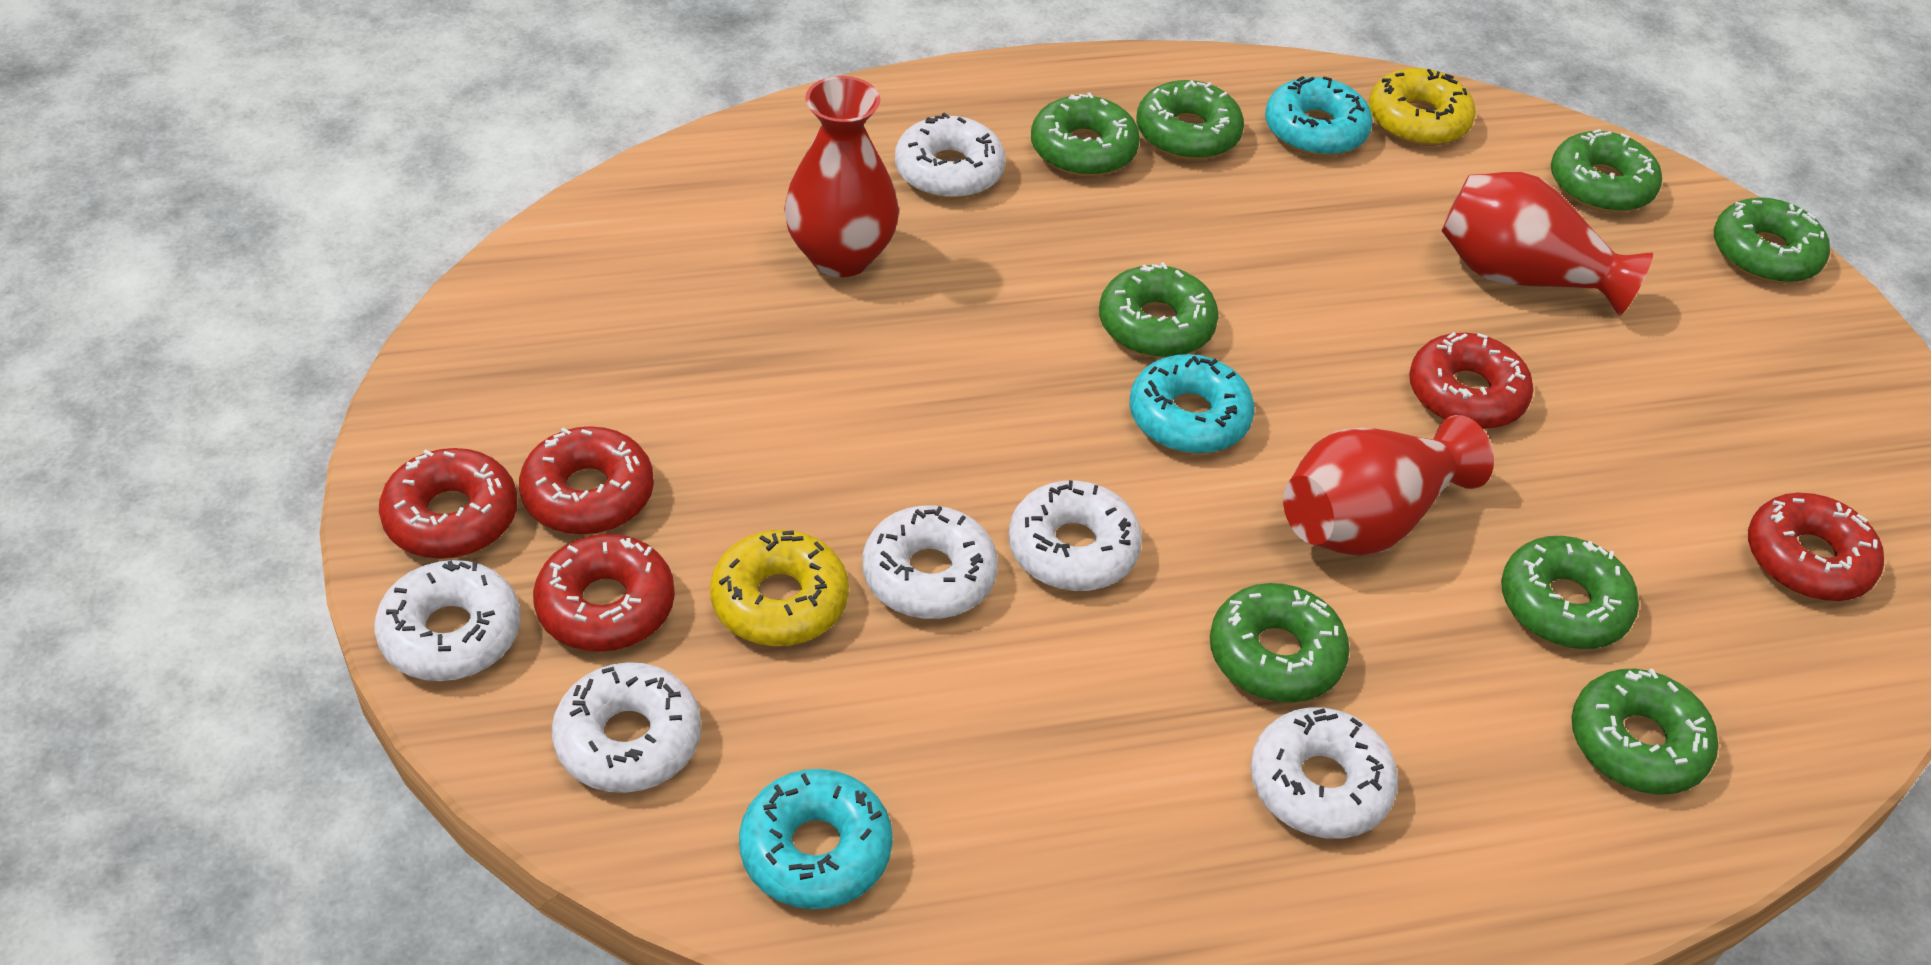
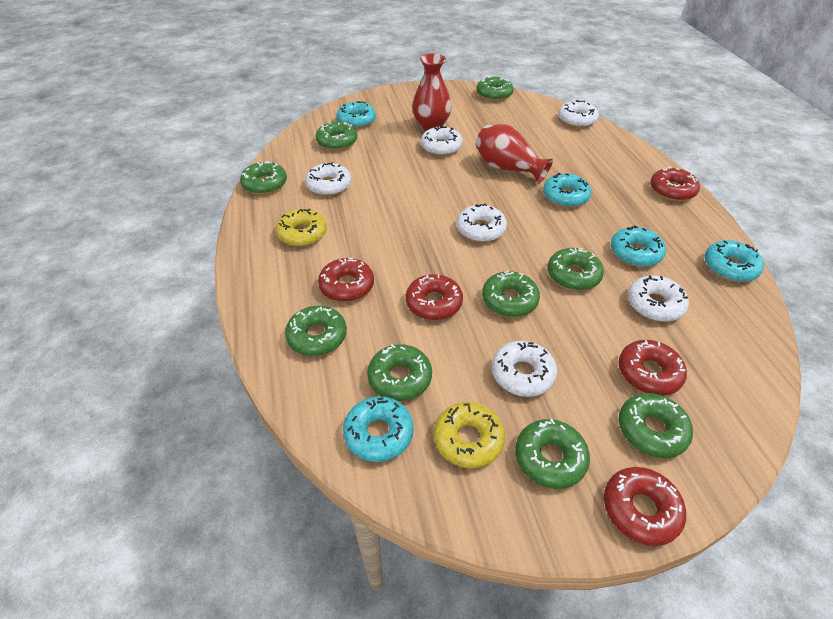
green donut: 8 -> 9
red vase: 3 -> 2
turquoise donut: 3 -> 5

